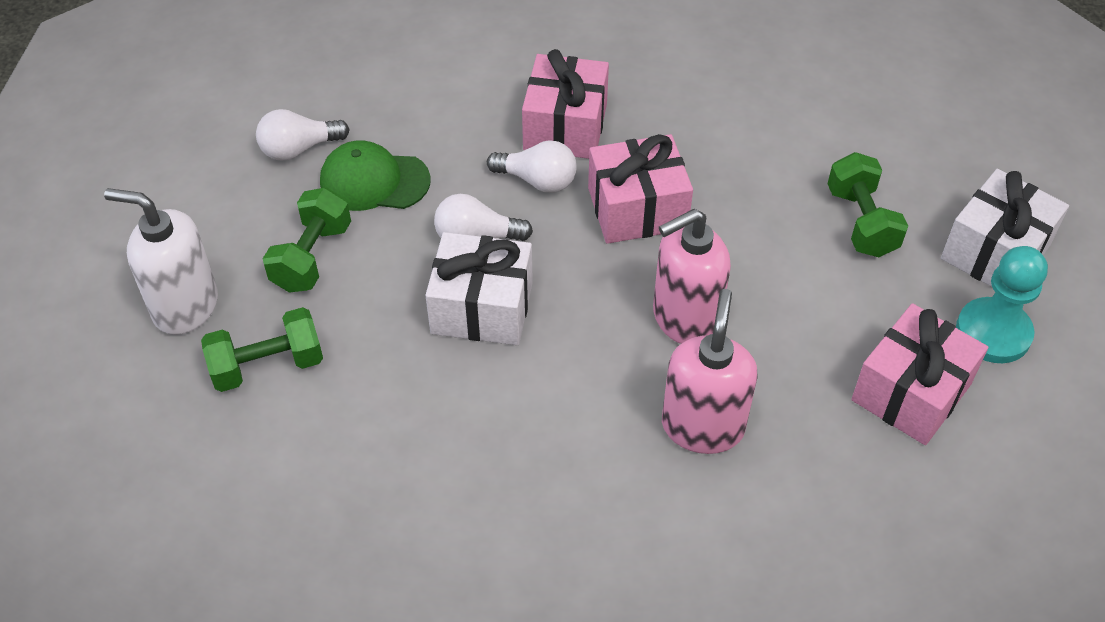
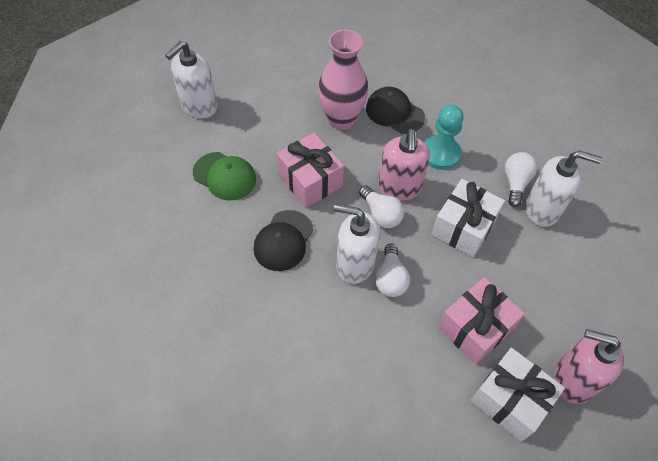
black cap: 0 -> 2
green dumbbell: 3 -> 0
pink gift: 3 -> 2
pink vase: 0 -> 1
white soap dispenser: 1 -> 3

